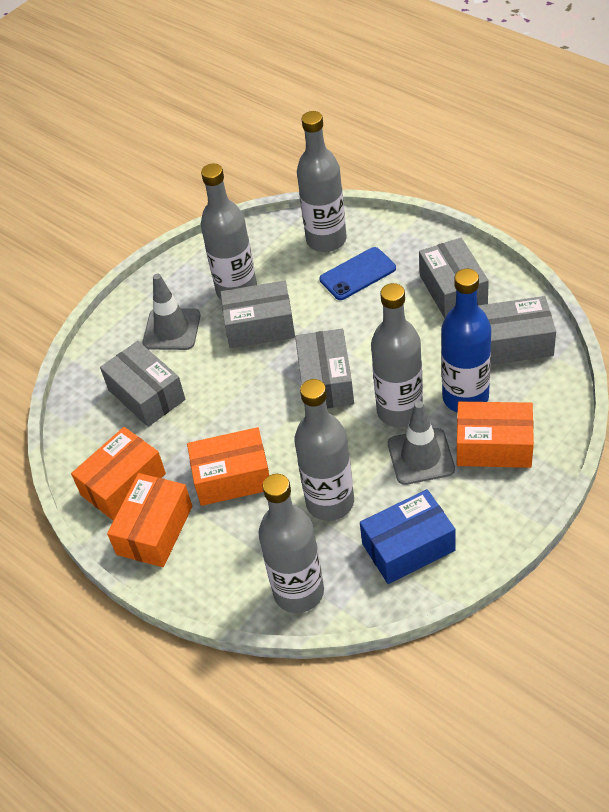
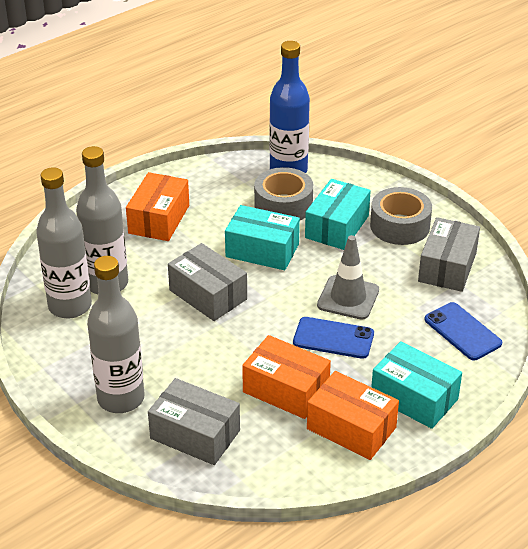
blue box: 1 -> 0
blue phone: 1 -> 2
grey bottle: 5 -> 3
grey box: 5 -> 3
grey tape: 0 -> 2
grey traffic cone: 2 -> 1
orange box: 4 -> 3
turquoise box: 0 -> 3

